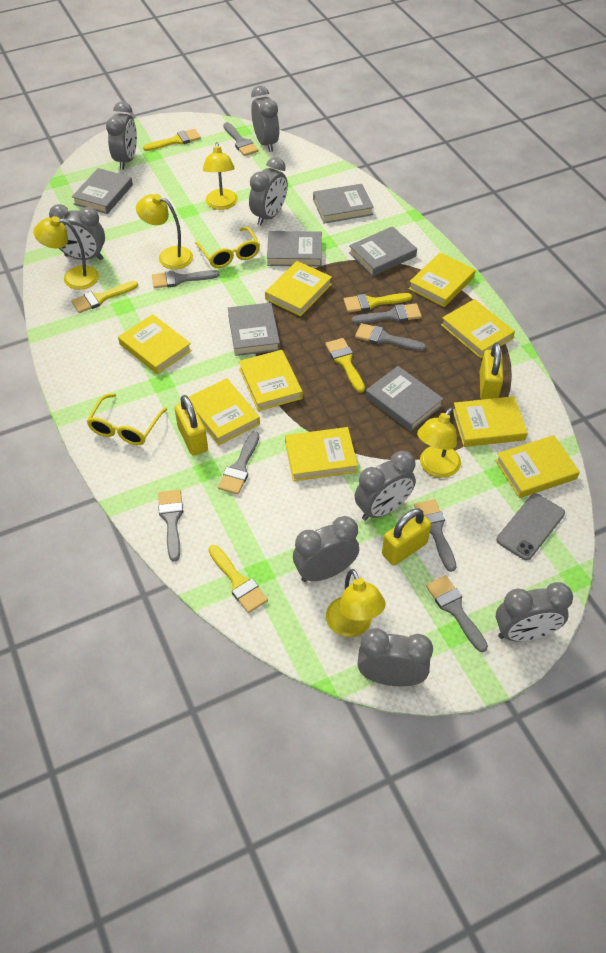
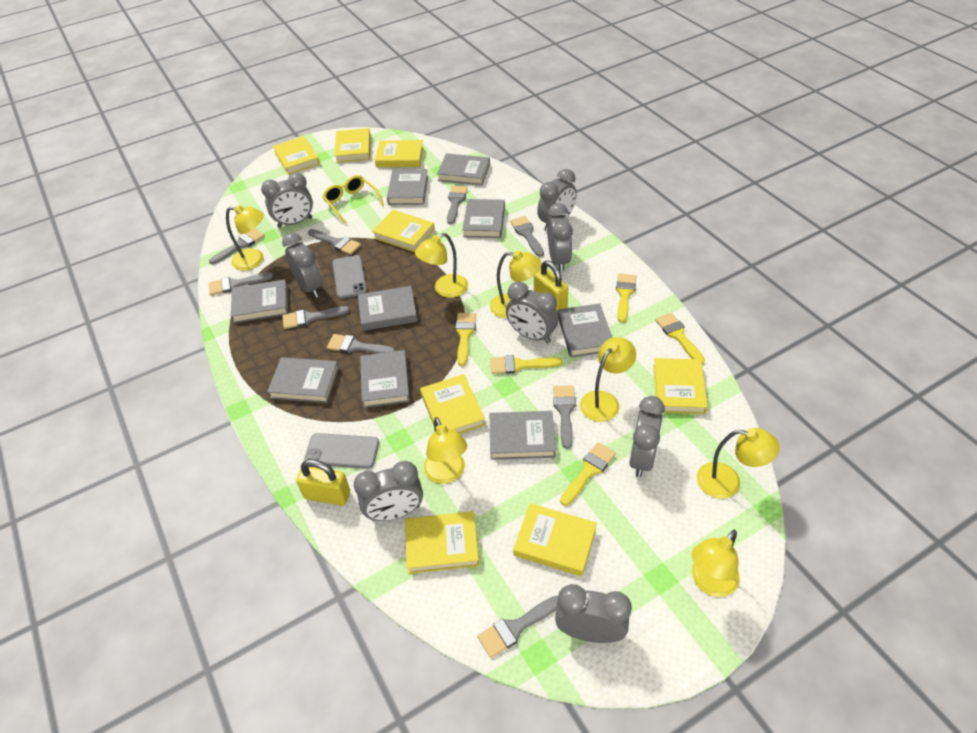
grey book: 6 -> 9
grey brush: 8 -> 9
grey phone: 1 -> 2
yellow book: 9 -> 8
yellow glasses: 2 -> 1
yellow lamp: 5 -> 7
yellow padlock: 3 -> 2

